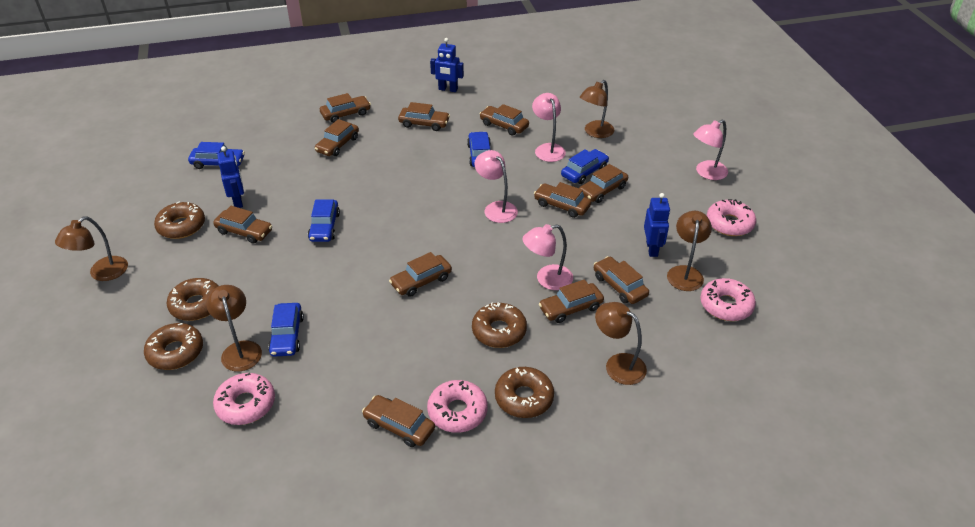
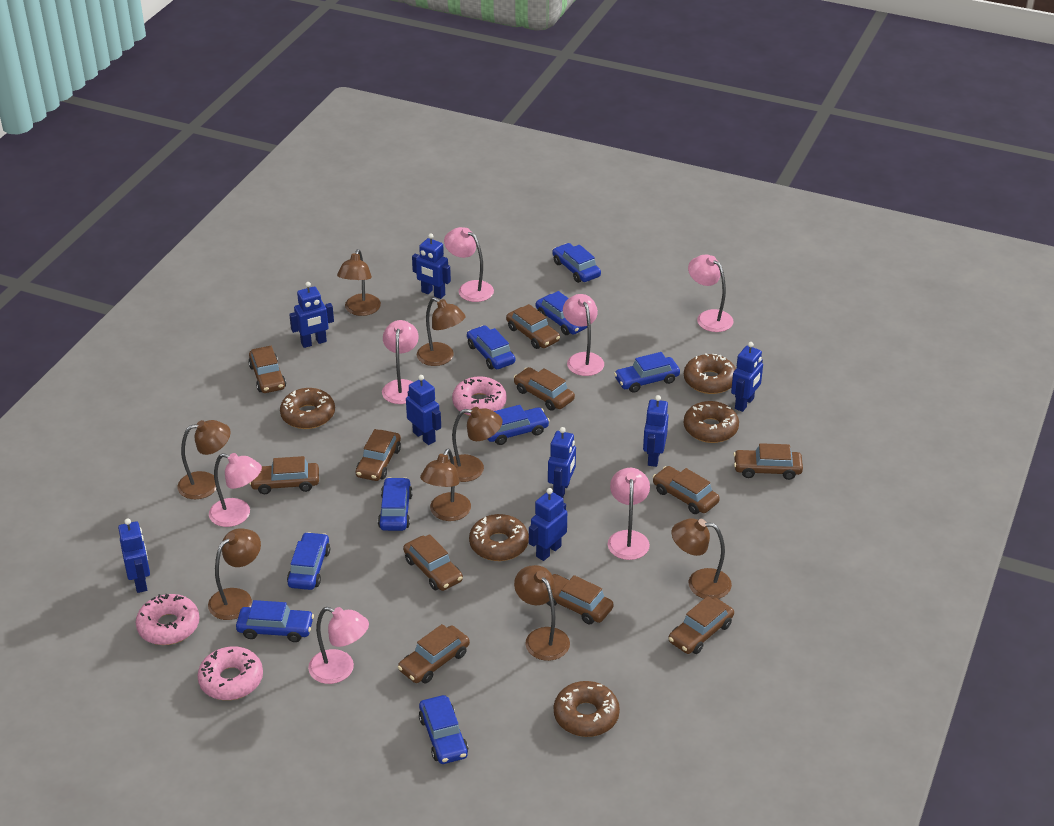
blue car: 5 -> 9
blue robot: 3 -> 8
brown lamp: 5 -> 8
pink donut: 4 -> 3
pink lamp: 4 -> 7

